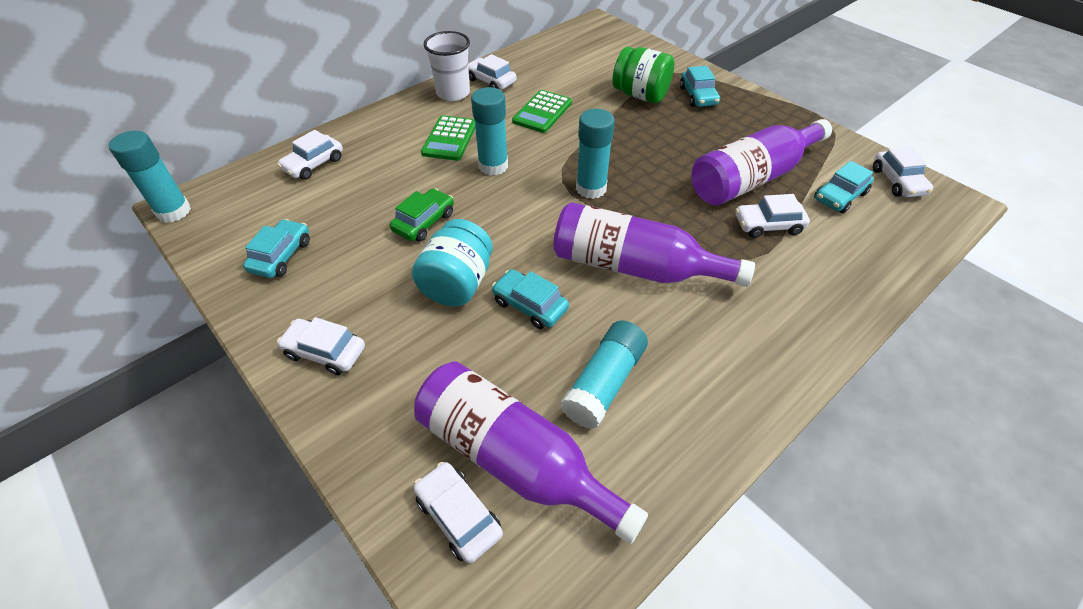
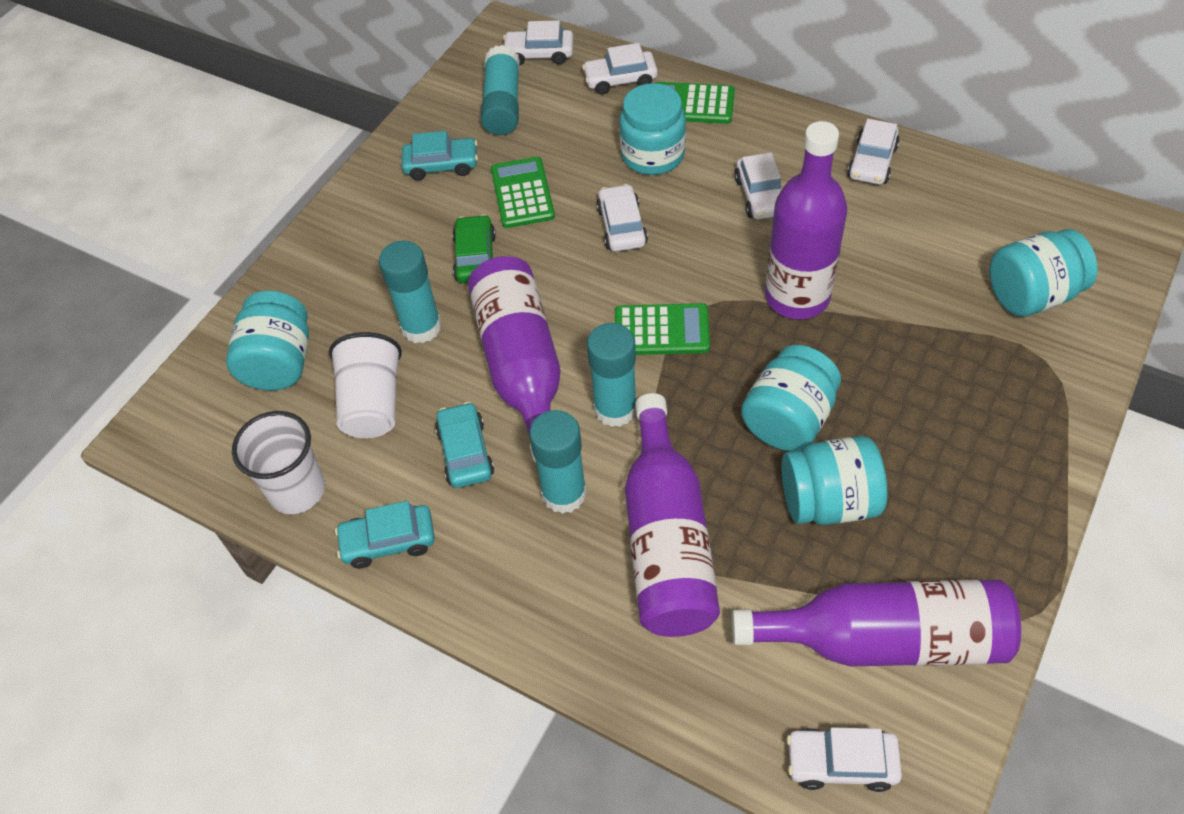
green calculator: 2 -> 3
green jar: 1 -> 0
purple bottle: 3 -> 4
turquoise car: 4 -> 3
turquoise jar: 1 -> 5
white cup: 1 -> 2

